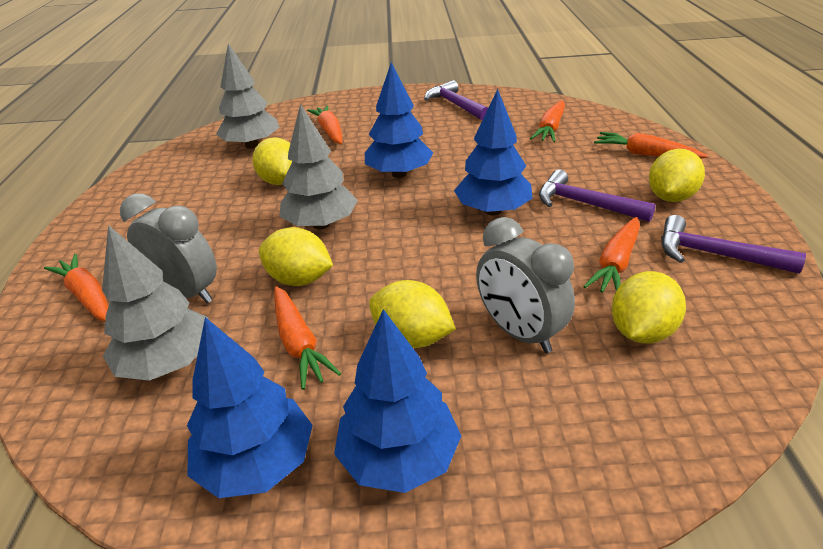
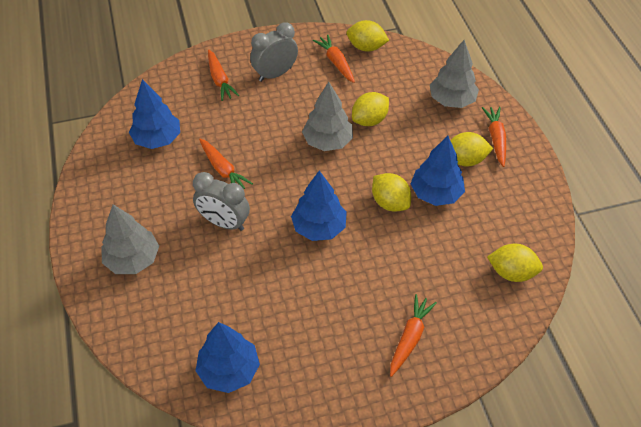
orange carrot: 6 -> 5
purple hammer: 3 -> 0

